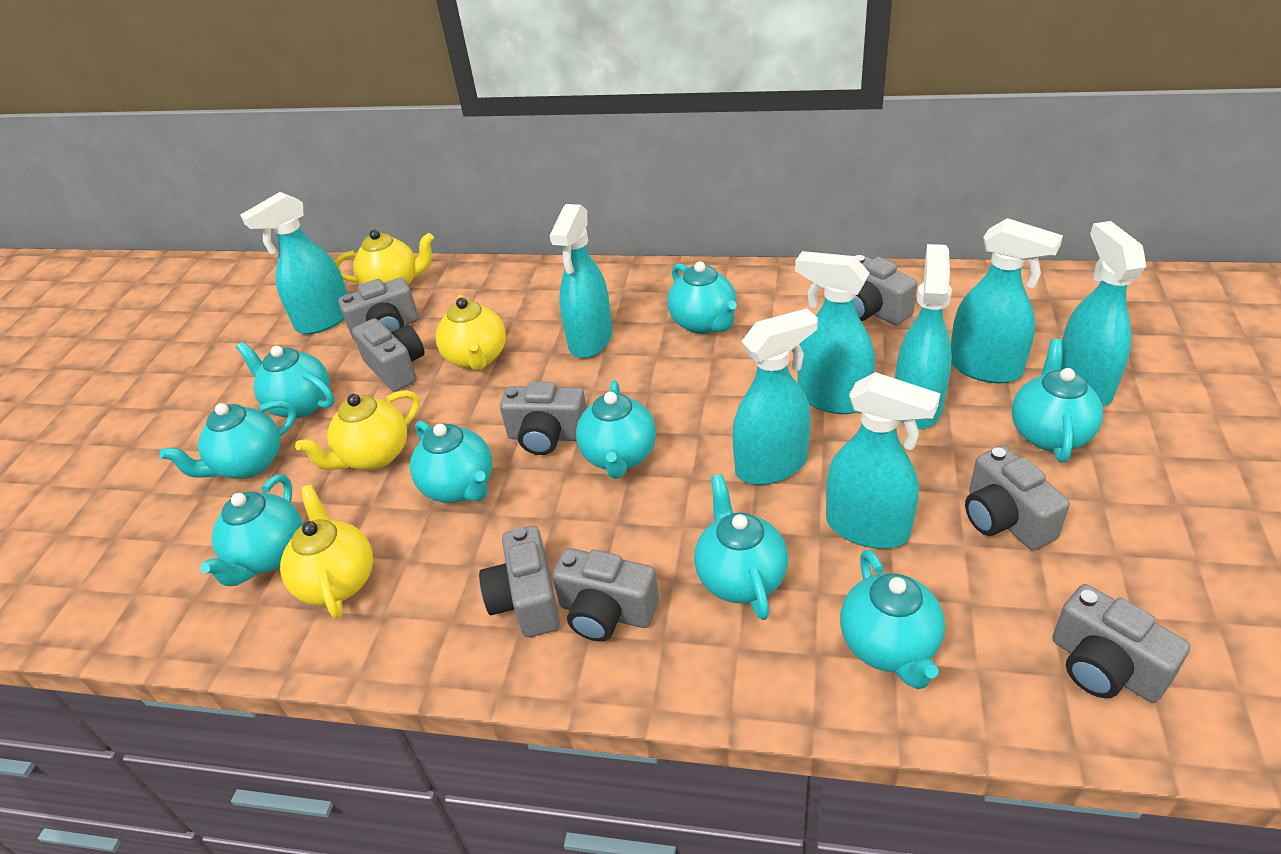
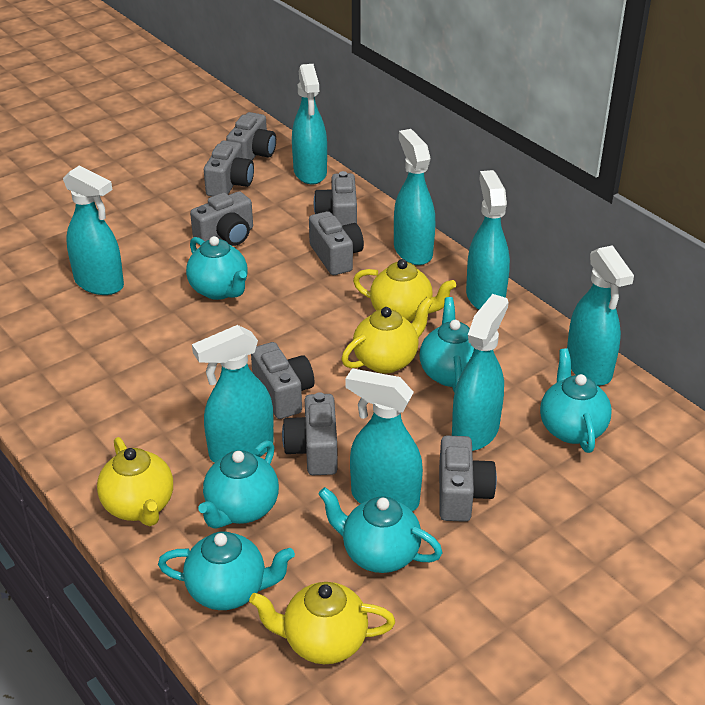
turquoise teapot: 9 -> 6

